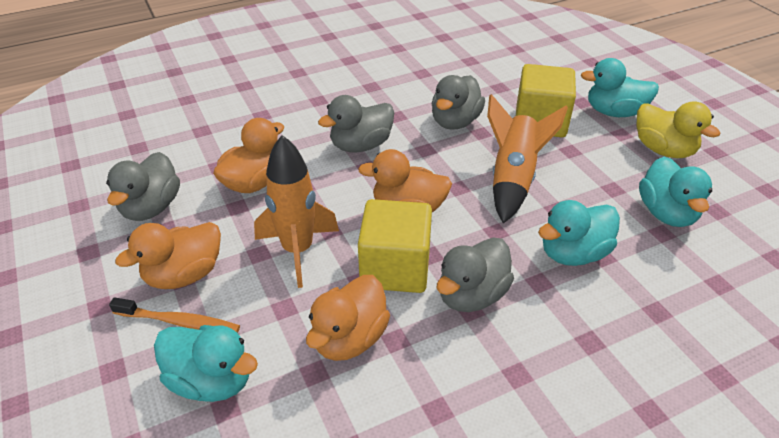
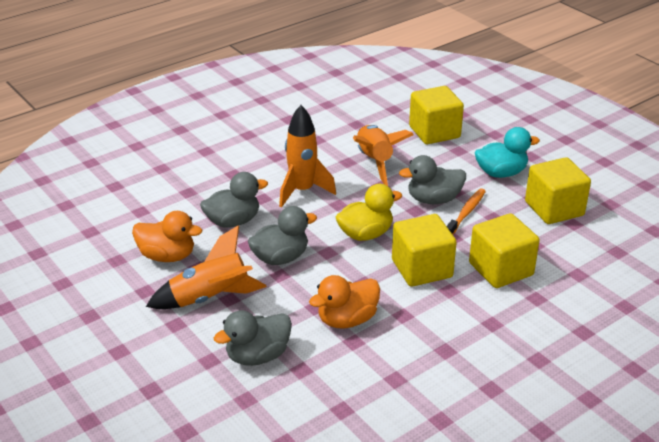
orange duck: 4 -> 2
orange rocket: 2 -> 3
turquoise duck: 4 -> 1
yellow cube: 2 -> 4

